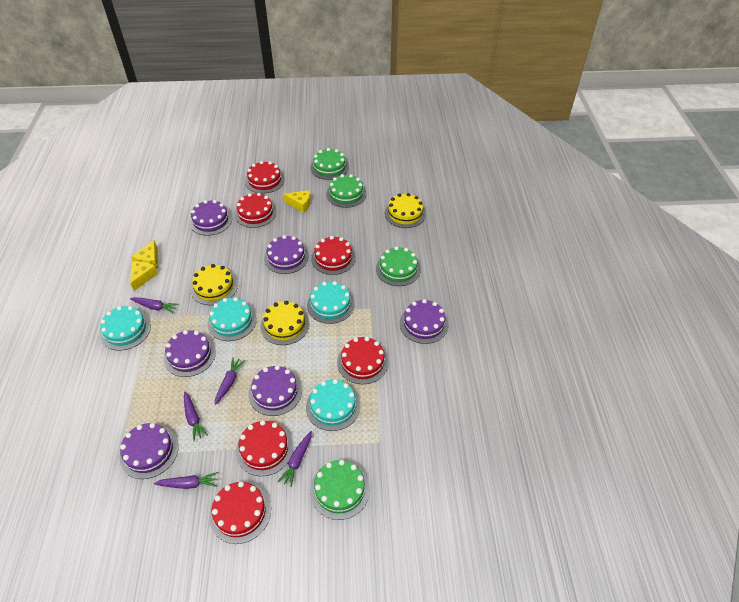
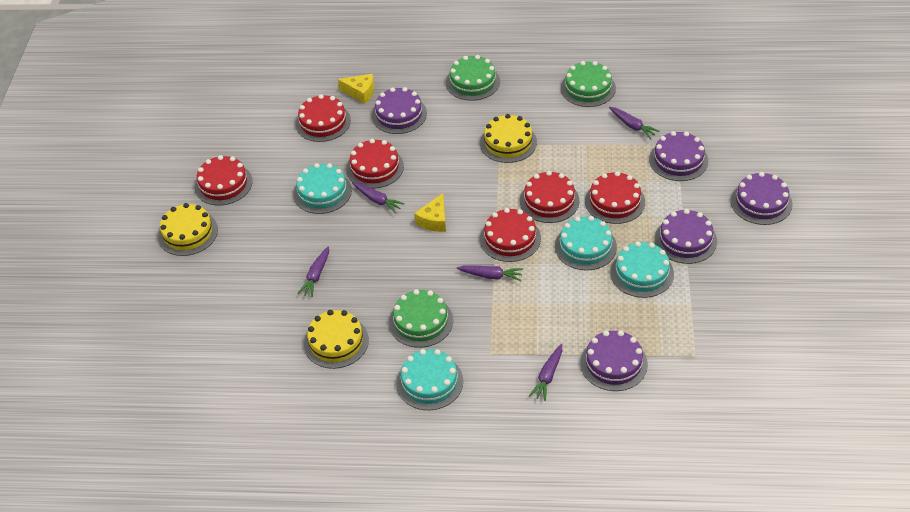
green cake: 4 -> 3
purple cake: 6 -> 5
yellow cheese: 3 -> 2

